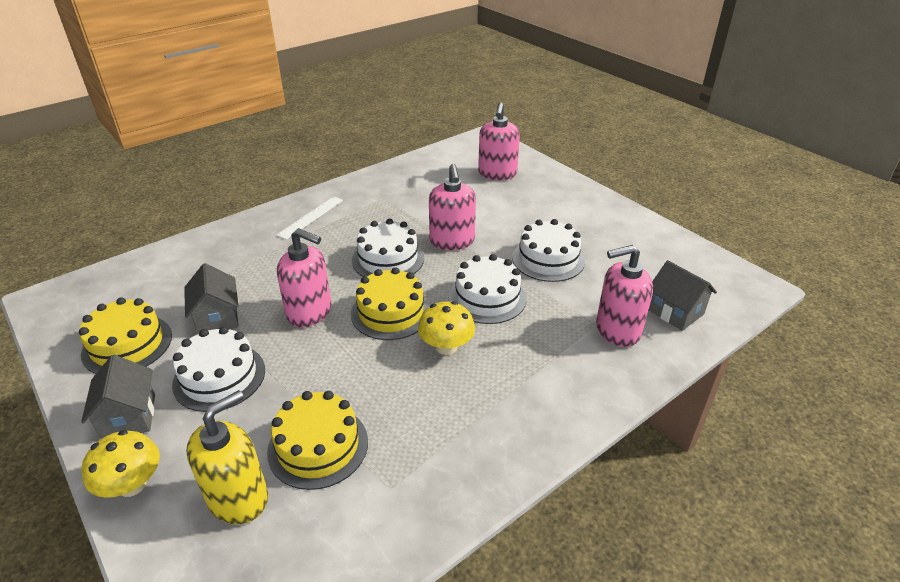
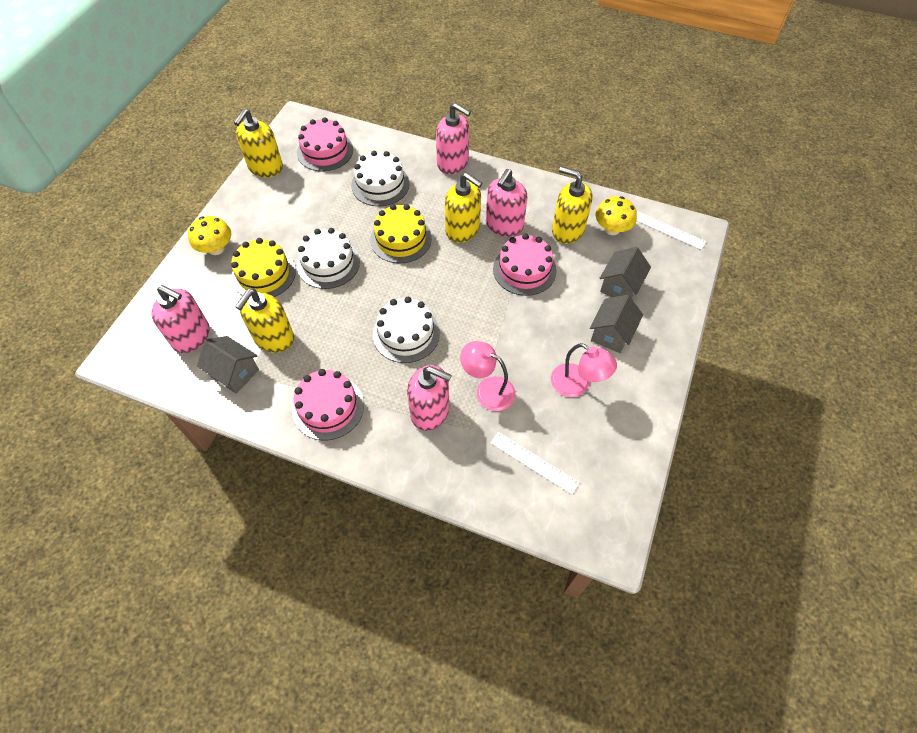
pink cake: 0 -> 3
pink lamp: 0 -> 2
white cake: 4 -> 3
white ruler: 1 -> 2
yellow cake: 3 -> 2
yellow soap dispenser: 1 -> 4

